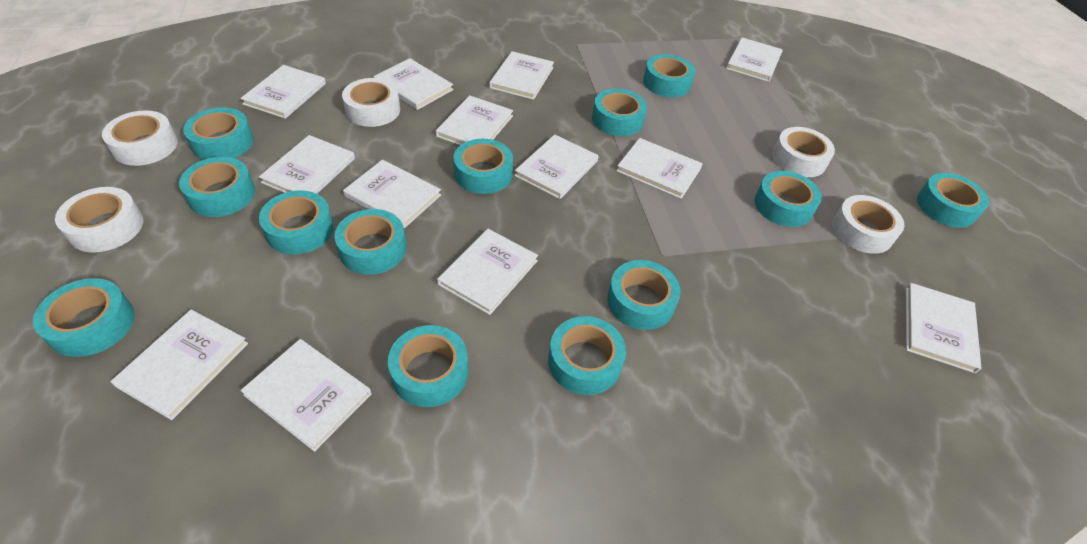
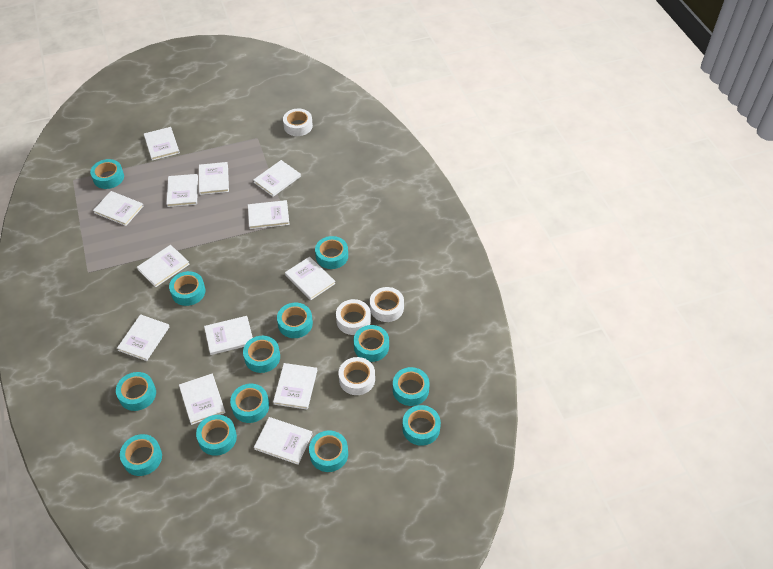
white tape: 5 -> 4

